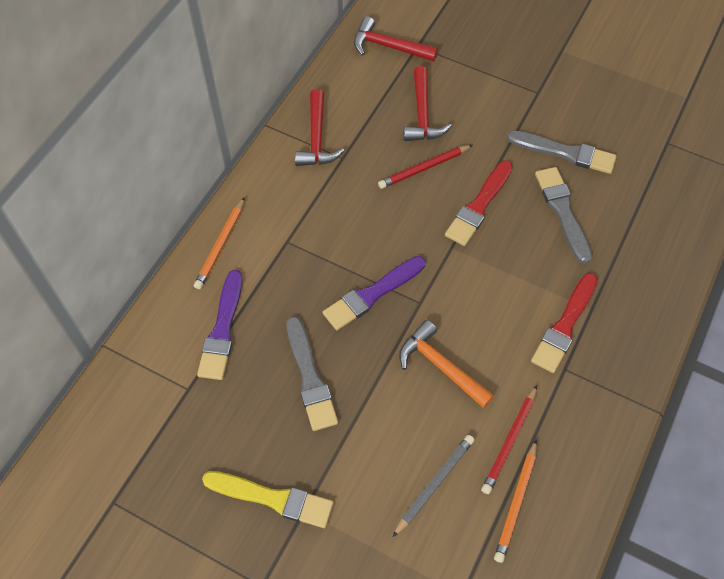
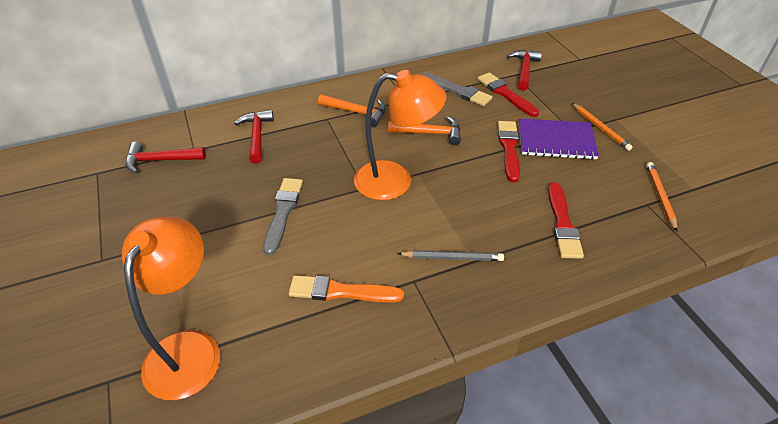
grey brush: 3 -> 2
orange brush: 0 -> 1
orange hammer: 1 -> 2
orange lamp: 0 -> 2
purple brush: 2 -> 0
purple notebook: 0 -> 1
red brush: 2 -> 3
red pencil: 2 -> 0
yellow brush: 1 -> 0

